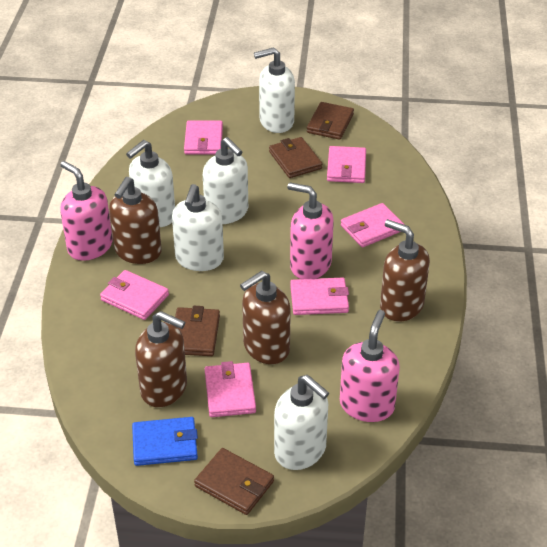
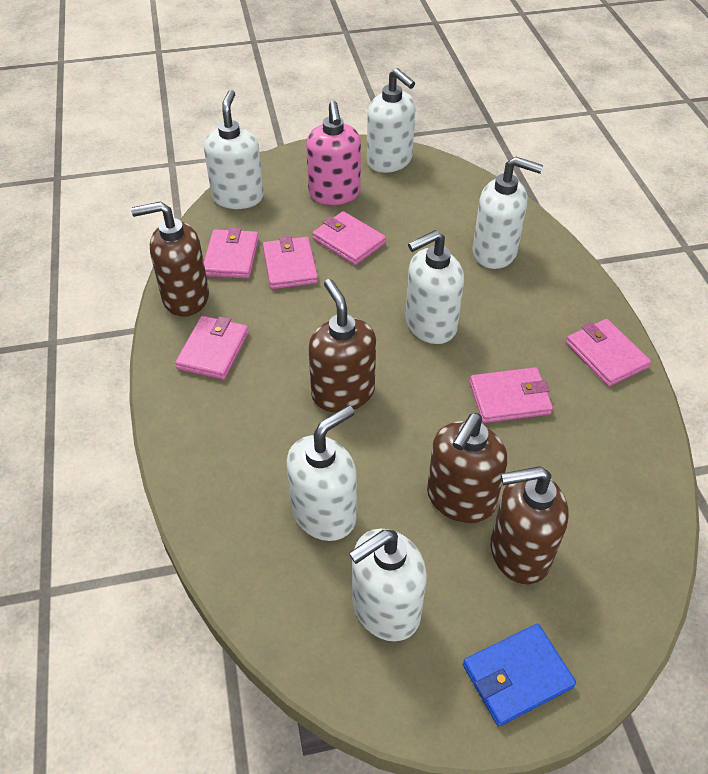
brown wallet: 4 -> 0
pink soap dispenser: 3 -> 1
white soap dispenser: 5 -> 6

